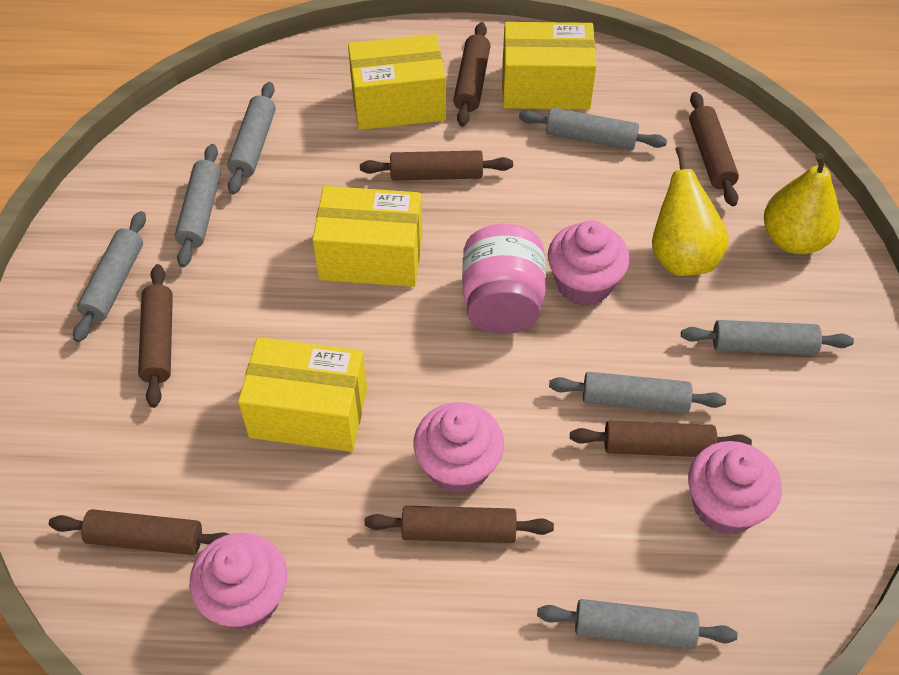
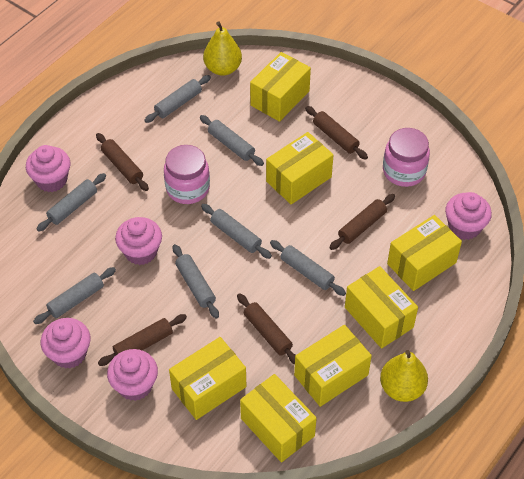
brown rolling pin: 7 -> 5
pink cupcake: 4 -> 5
pink jar: 1 -> 2
yellow box: 4 -> 7

